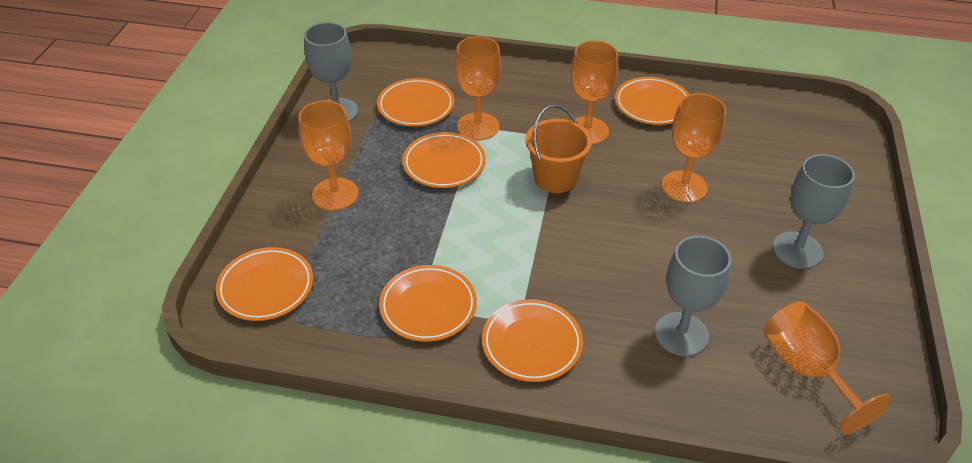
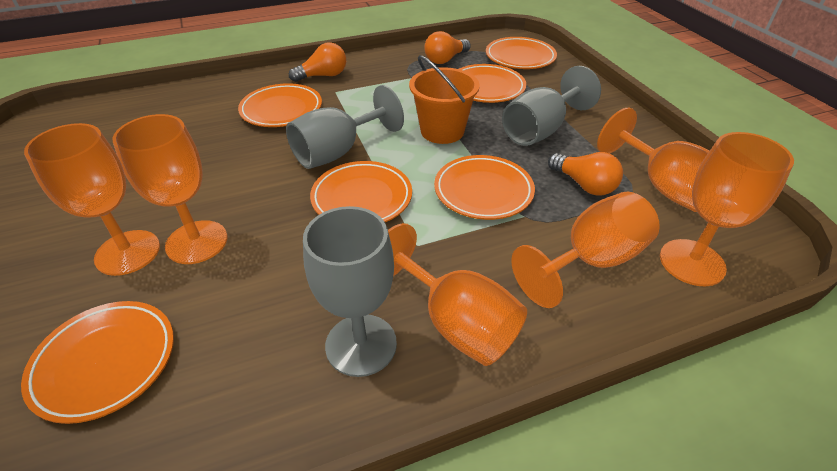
orange goblet: 5 -> 6
orange light bulb: 0 -> 3

